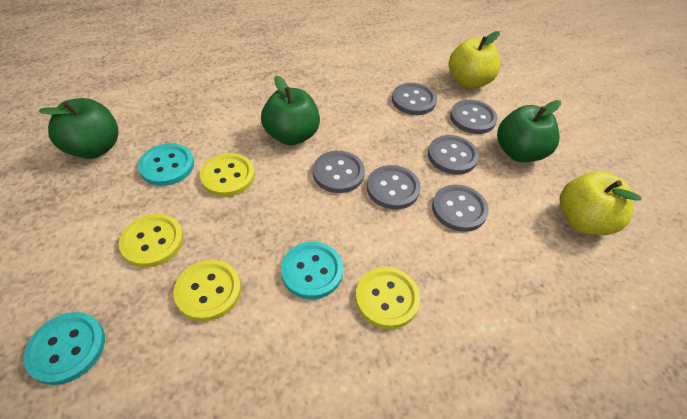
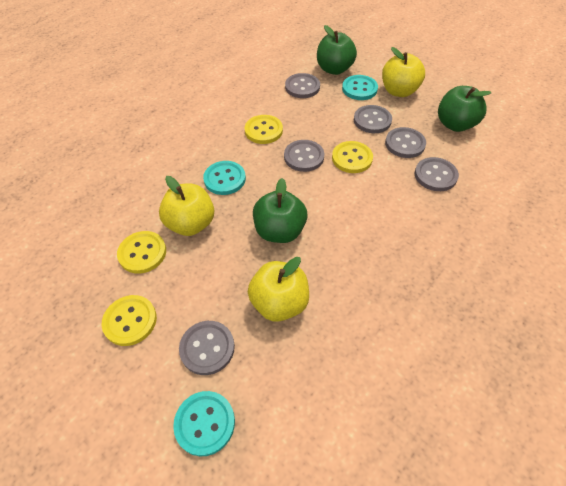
yellow apple: 2 -> 3

